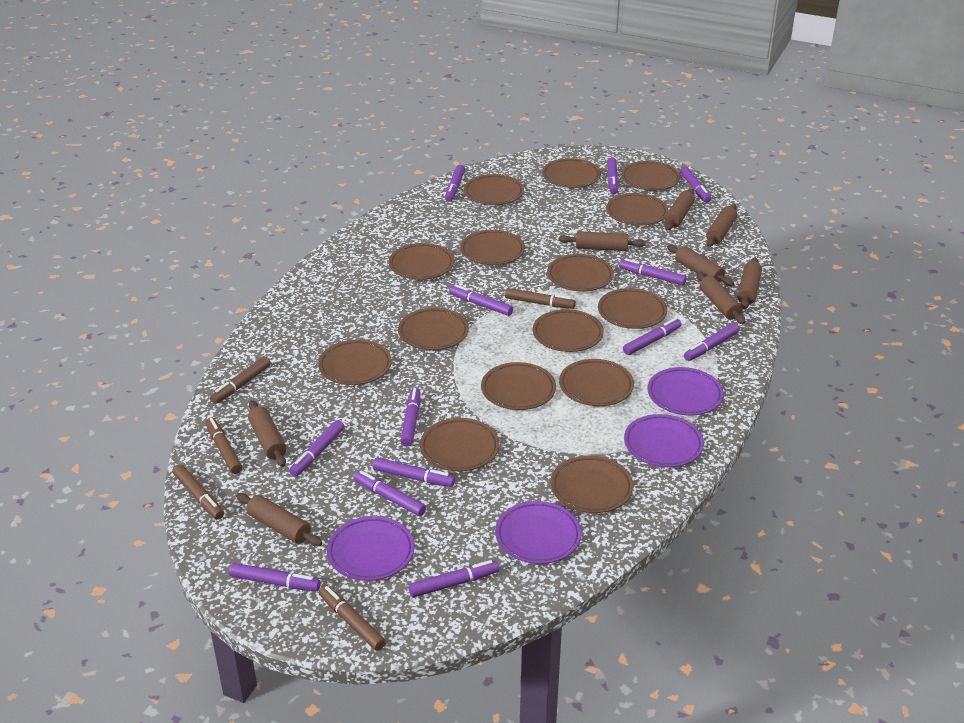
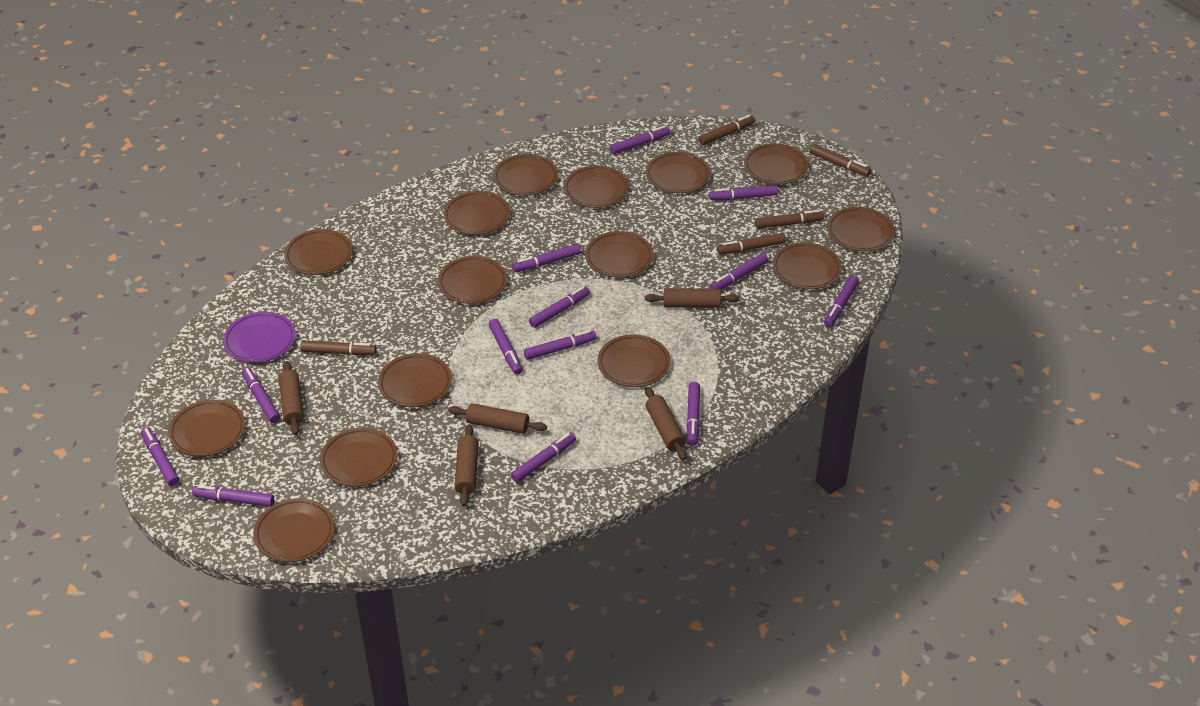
brown rolling pin: 8 -> 5
purple plate: 4 -> 1

